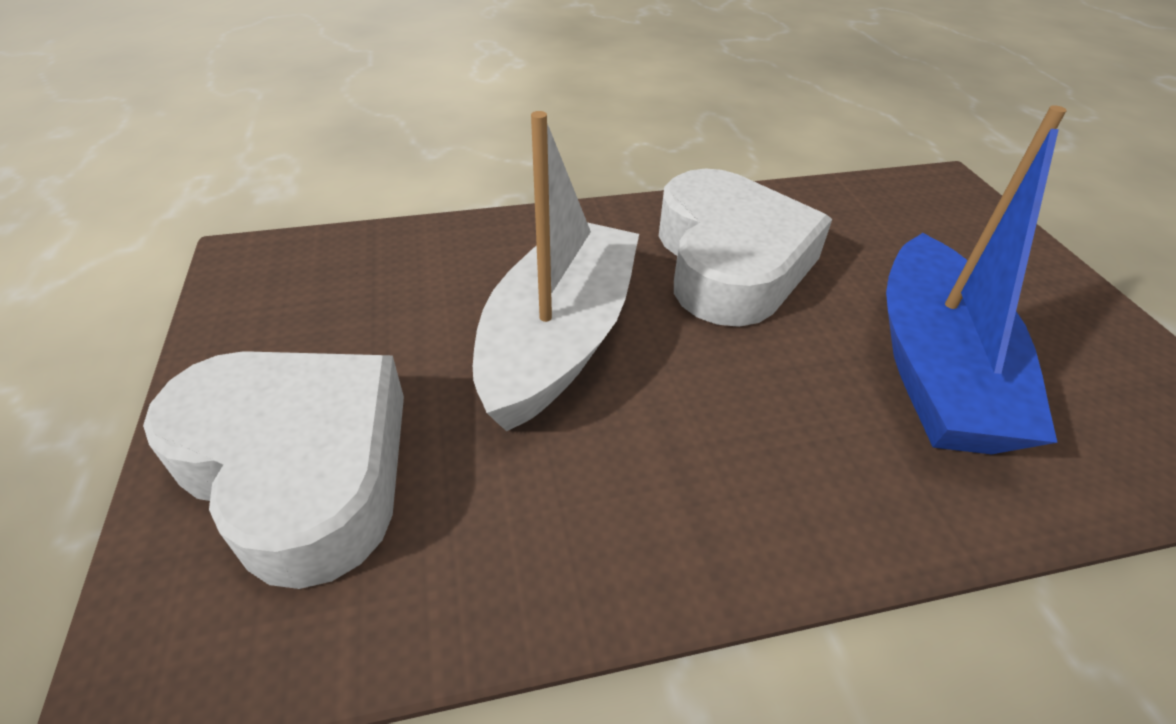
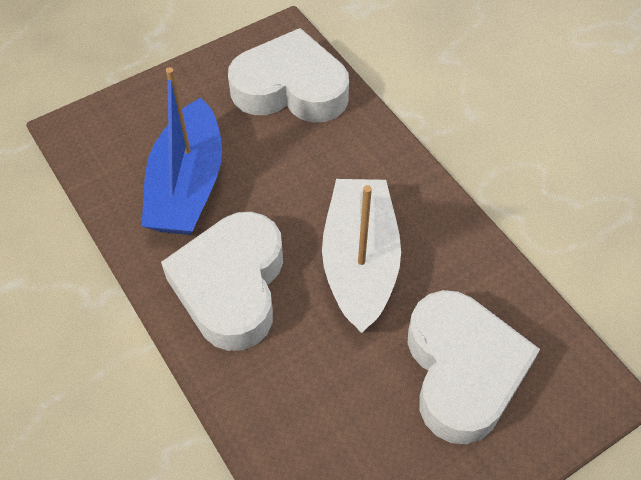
white heart: 2 -> 3

